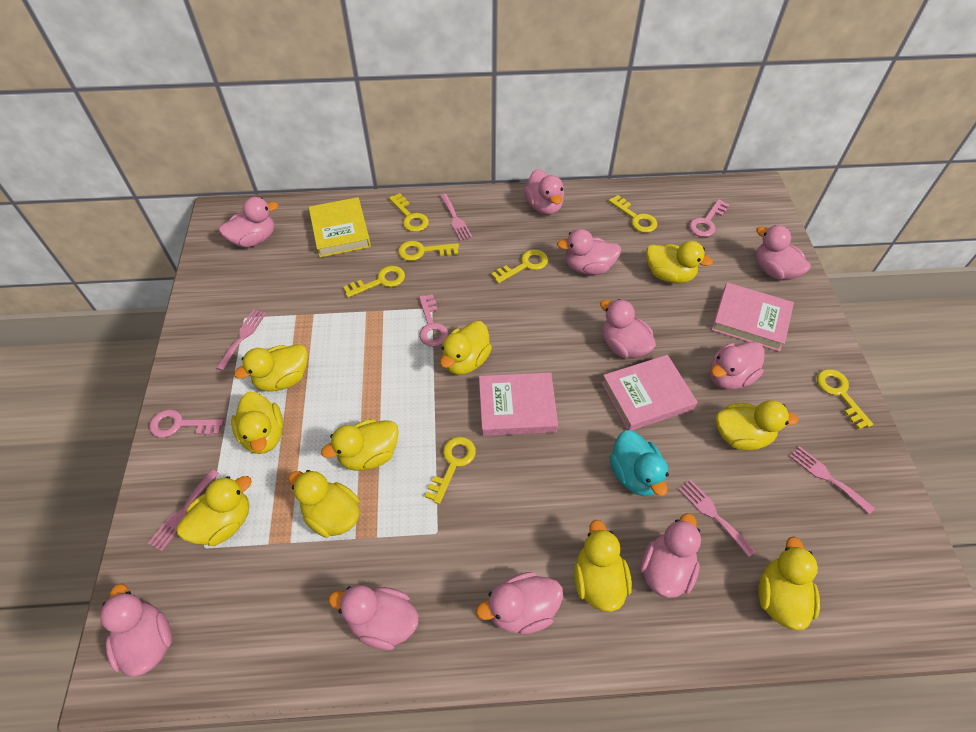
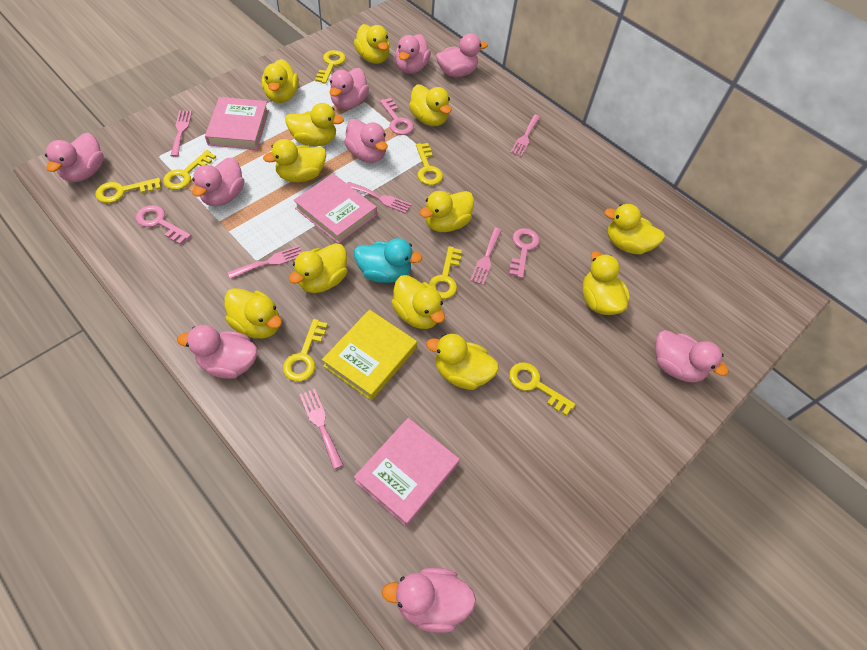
pink duck: 10 -> 9
pink fork: 5 -> 6
yellow duck: 10 -> 12

